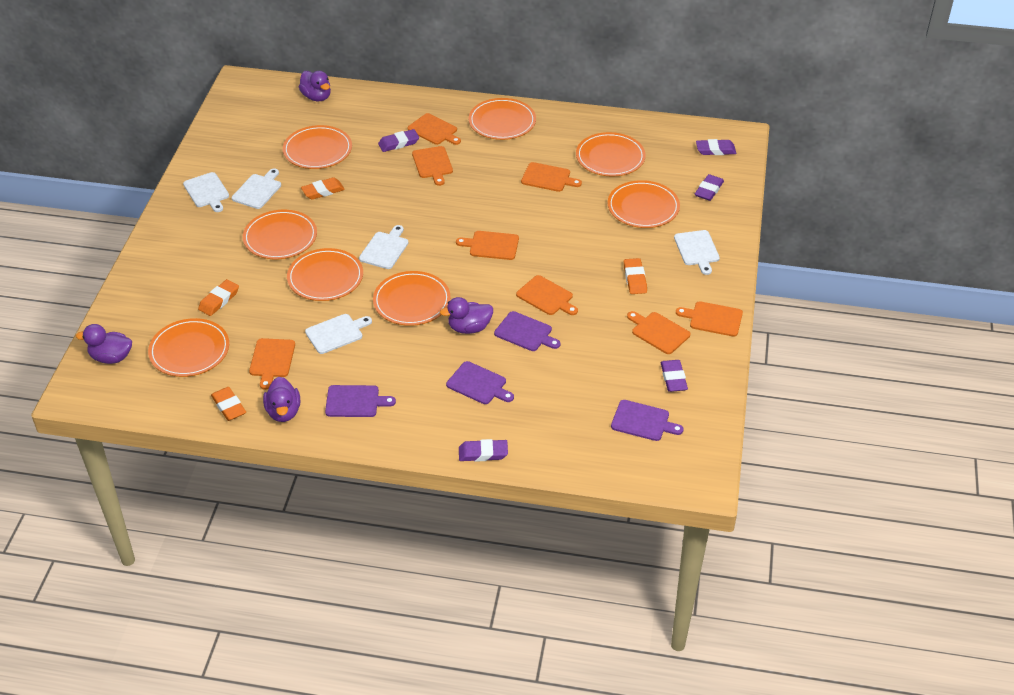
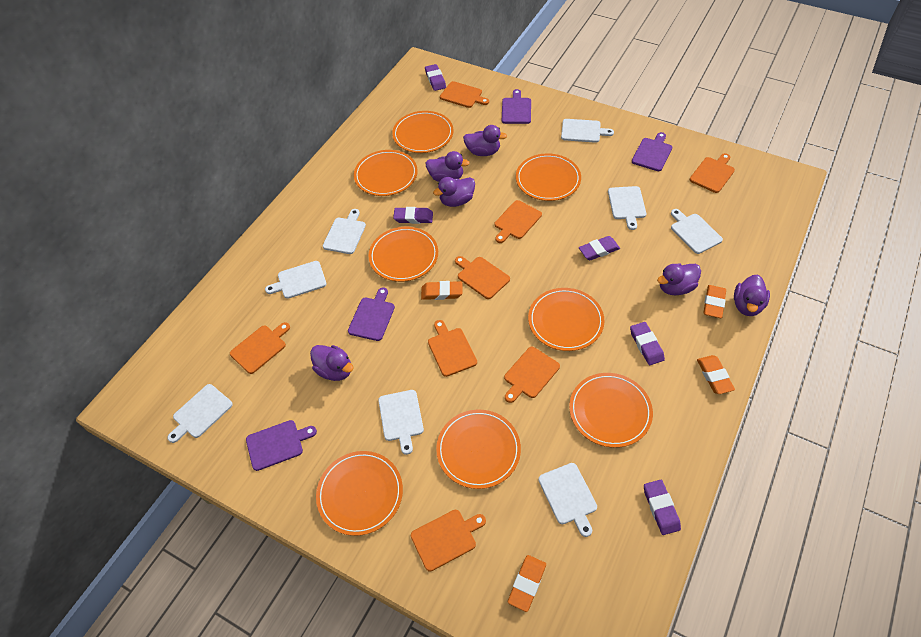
purple duck: 4 -> 6
white cutting board: 5 -> 8

